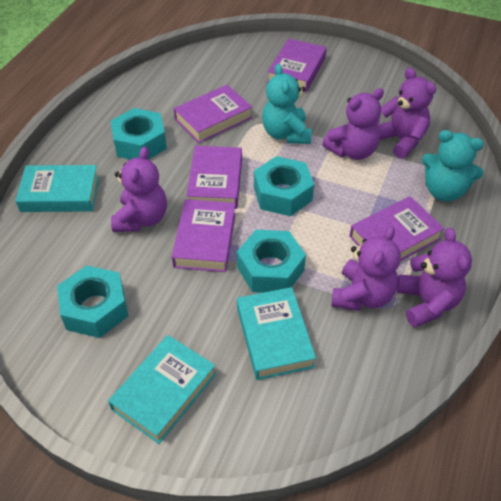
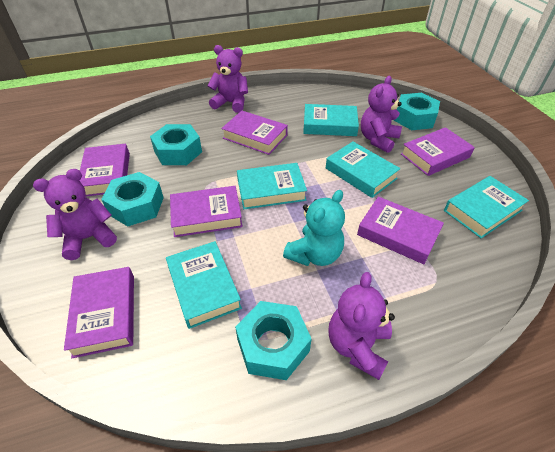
purple book: 5 -> 6
purple teddy bear: 5 -> 4
turquoise book: 3 -> 5
turquoise teddy bear: 2 -> 1

